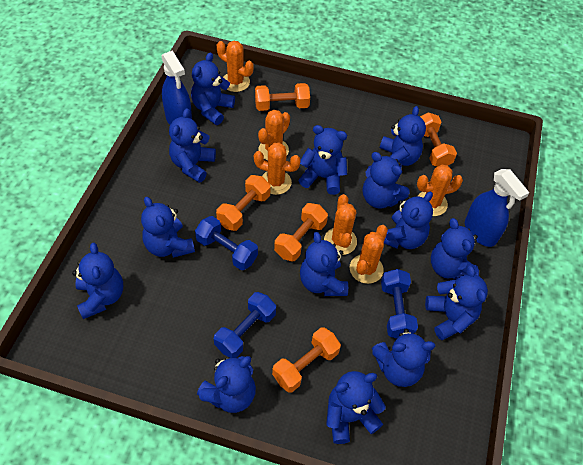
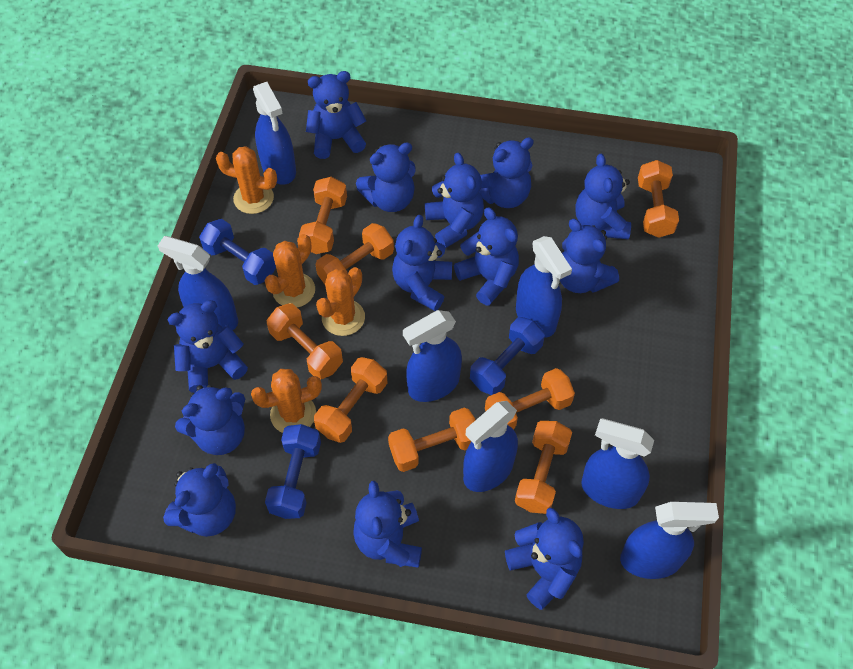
blue spray bottle: 2 -> 7
blue teddy bear: 14 -> 13
orange cactus: 6 -> 4
orange dumbbell: 5 -> 8

